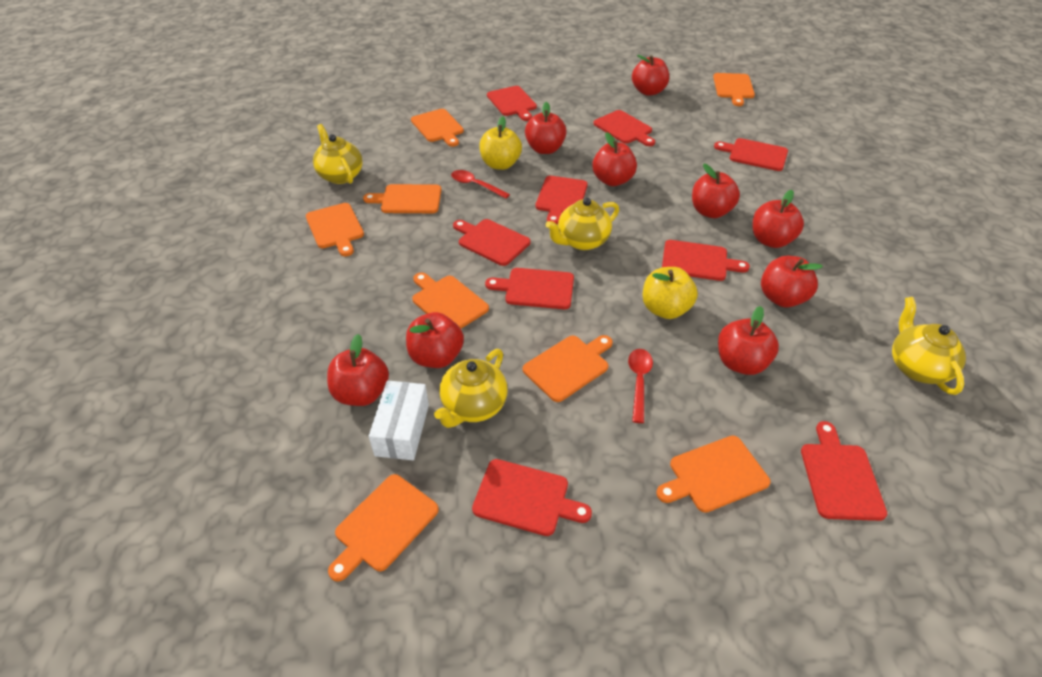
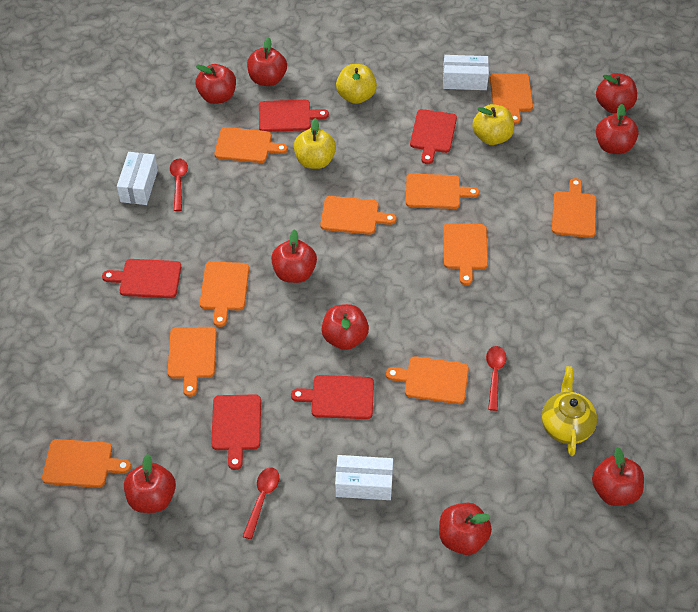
orange cutting board: 8 -> 10
red cutting board: 9 -> 5
red spoon: 2 -> 3
white box: 1 -> 3
yellow apple: 2 -> 3
yellow teapot: 4 -> 1

